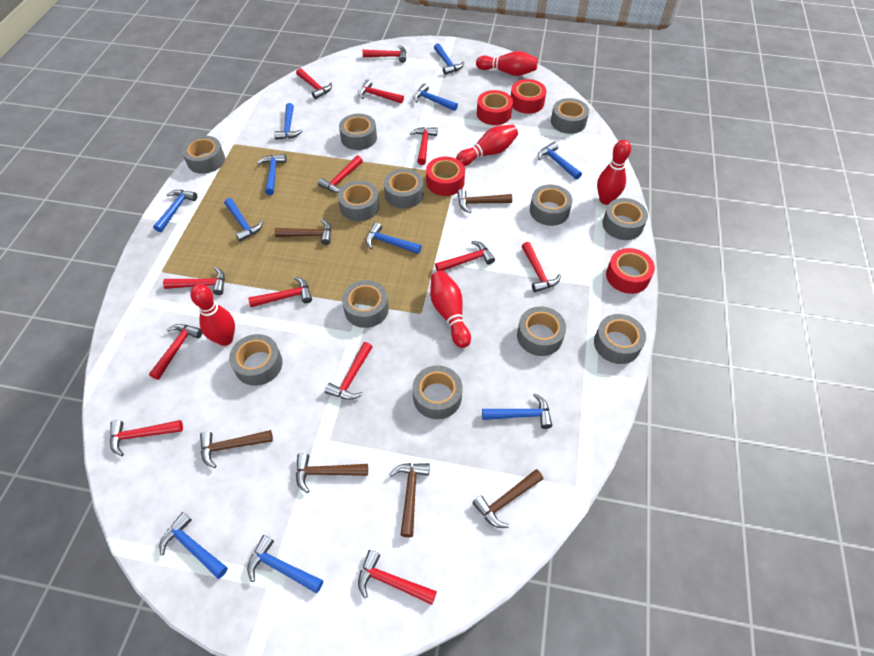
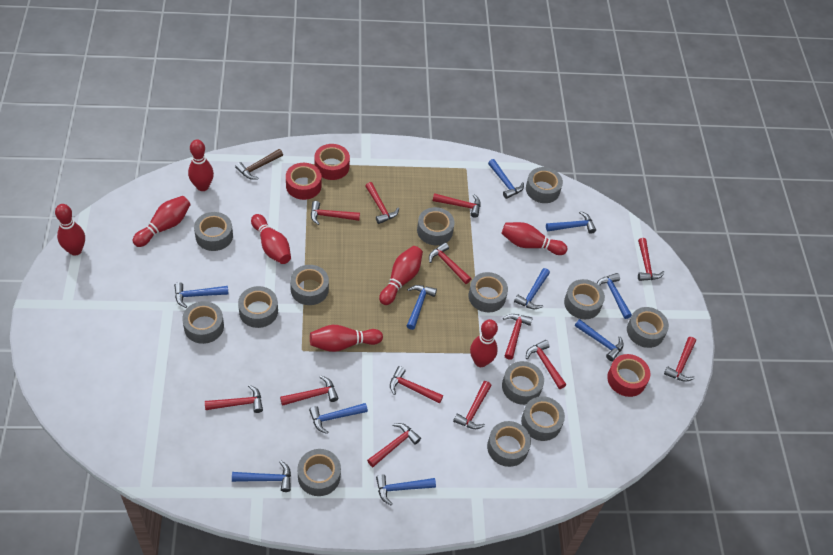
blue hammer: 11 -> 10
brown hammer: 6 -> 1
grey tape: 12 -> 13
red bowling pin: 5 -> 8
red tape: 4 -> 3

